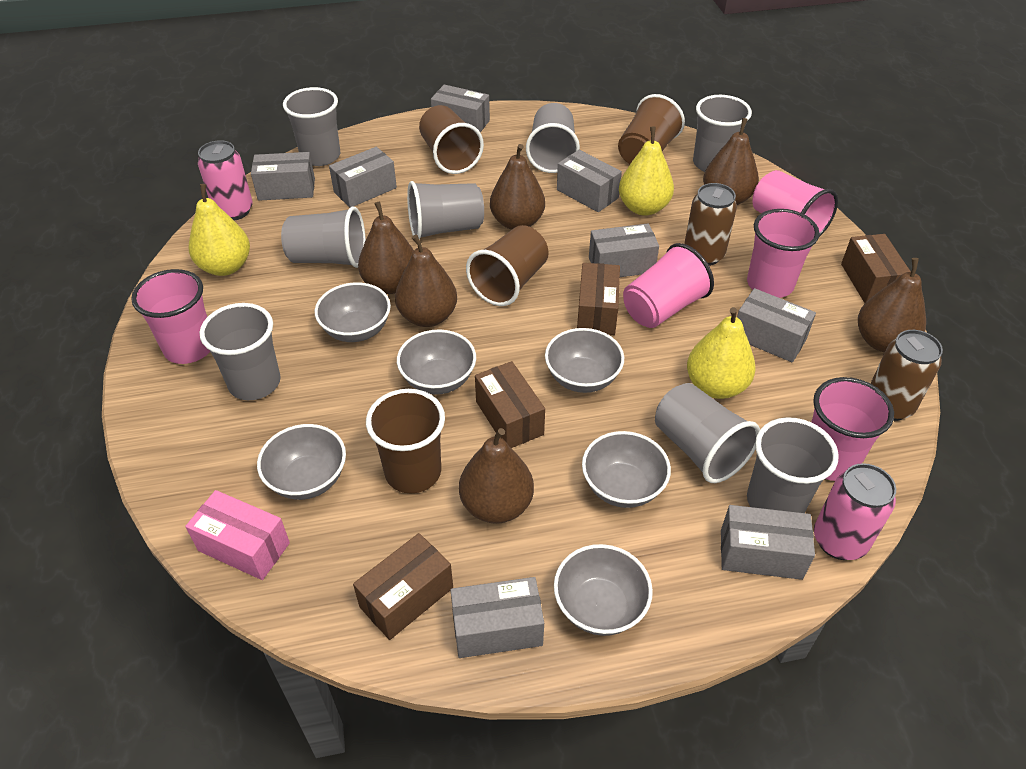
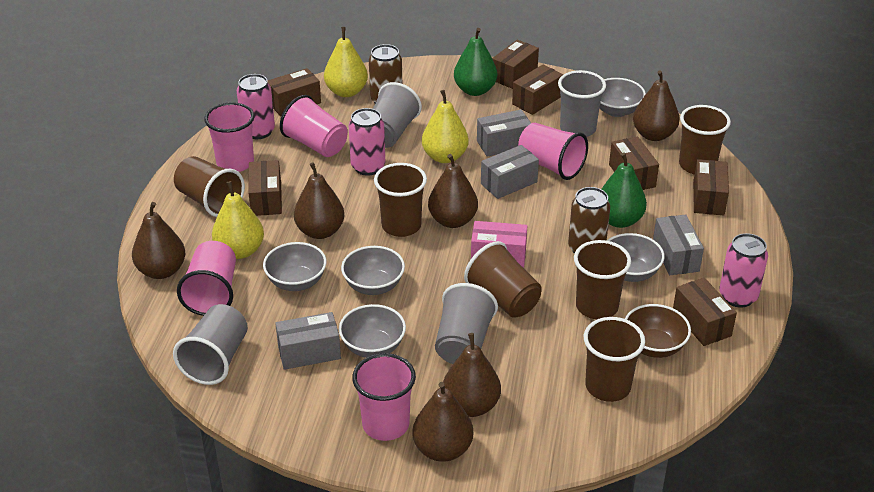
brown bowl: 0 -> 1
brown box: 4 -> 7
brown cup: 4 -> 6
green pear: 0 -> 2
grey bowl: 6 -> 5
grey box: 8 -> 4
grey cup: 8 -> 4
pink can: 2 -> 3

